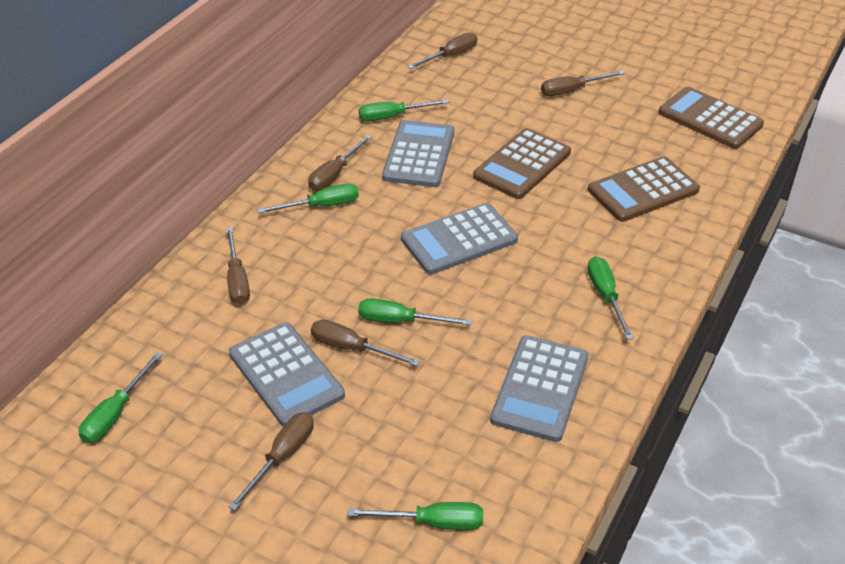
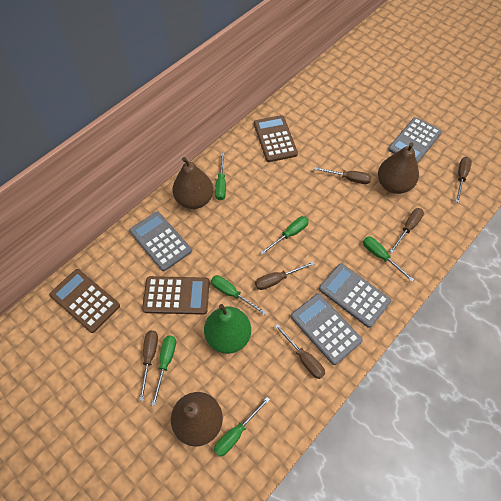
brown pear: 0 -> 3
green pear: 0 -> 1

